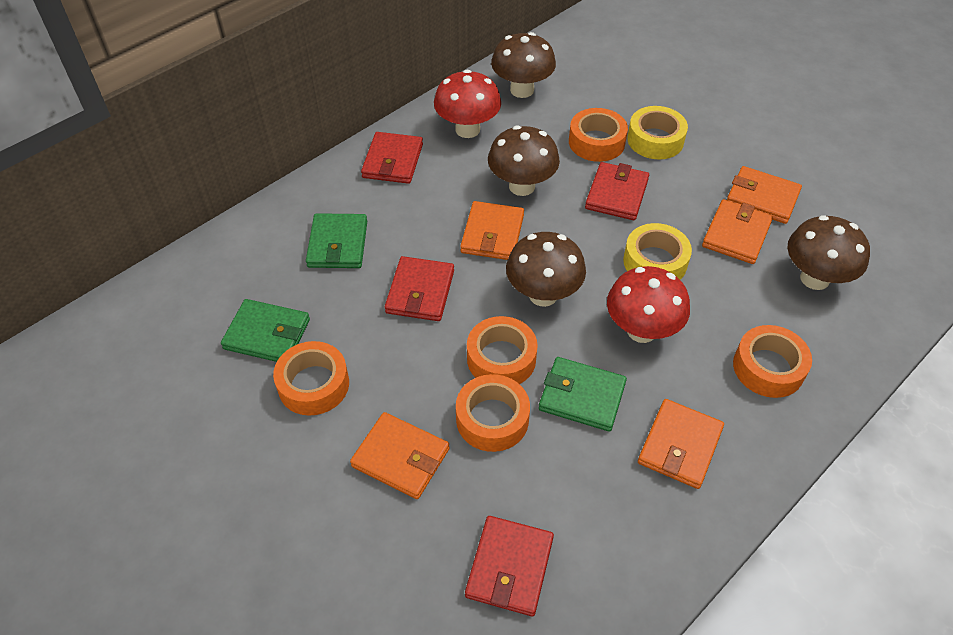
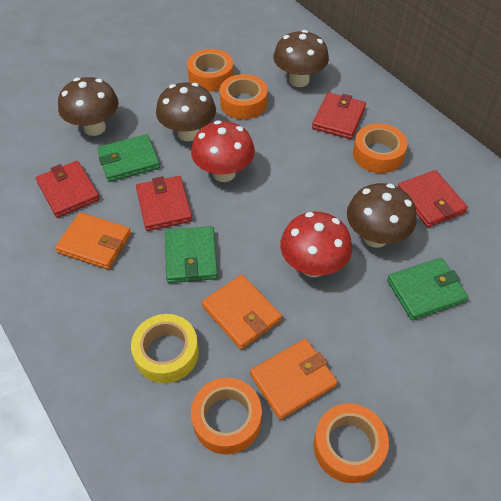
orange wallet: 5 -> 3
yellow tape: 2 -> 1

